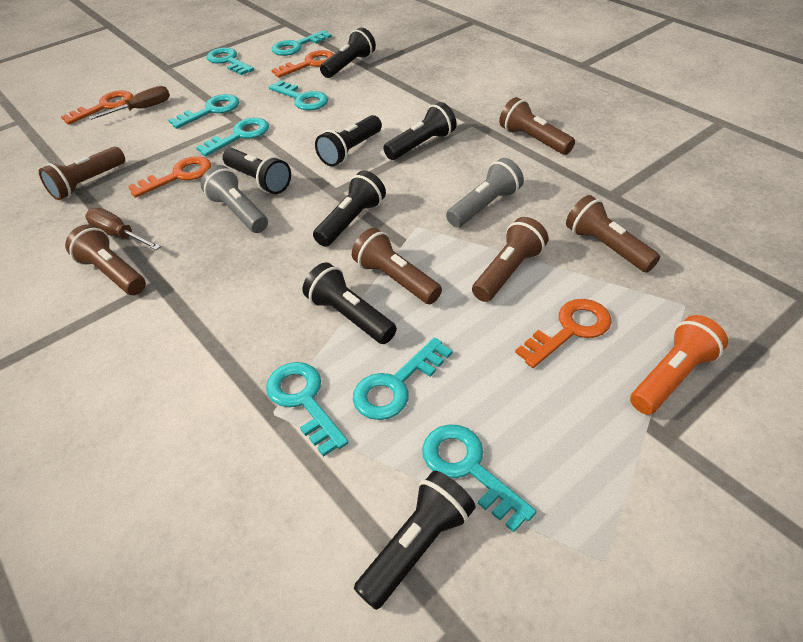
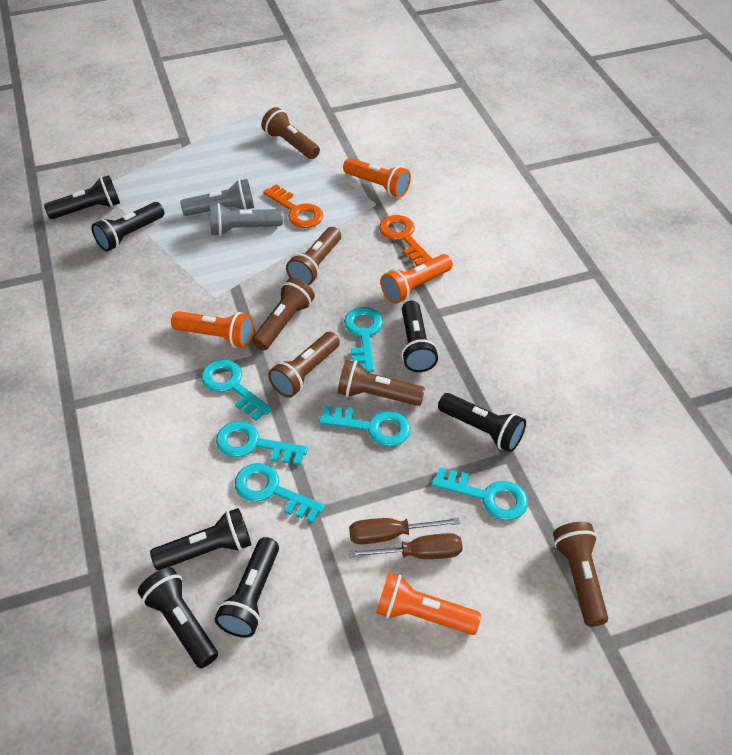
orange flashlight: 1 -> 4
orange key: 4 -> 2
turquoise key: 8 -> 6

